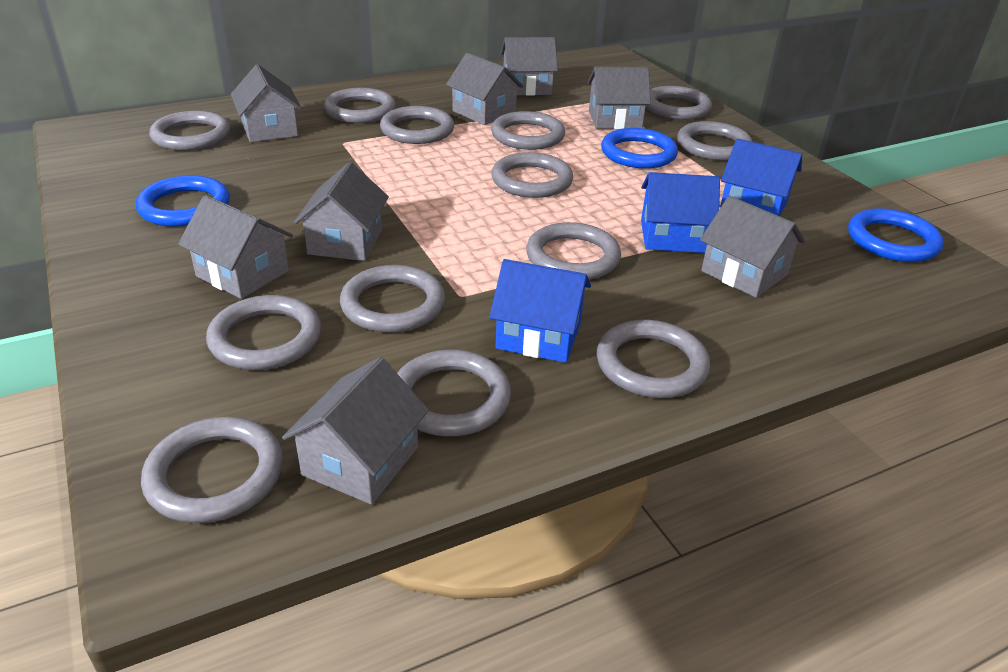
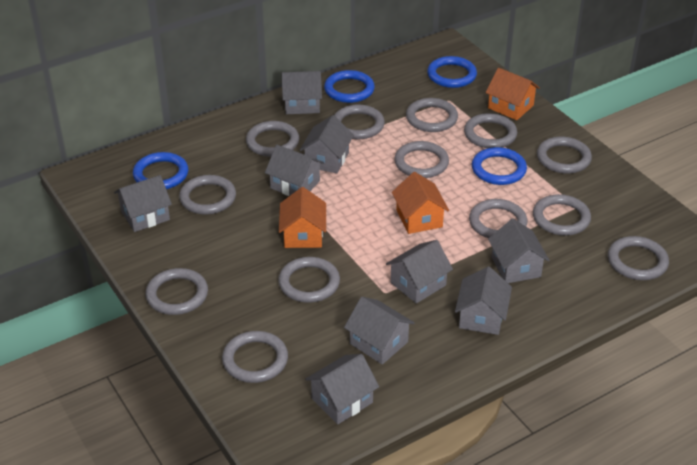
blue house: 3 -> 0
blue ring: 3 -> 4
grey house: 8 -> 9
orange house: 0 -> 3

